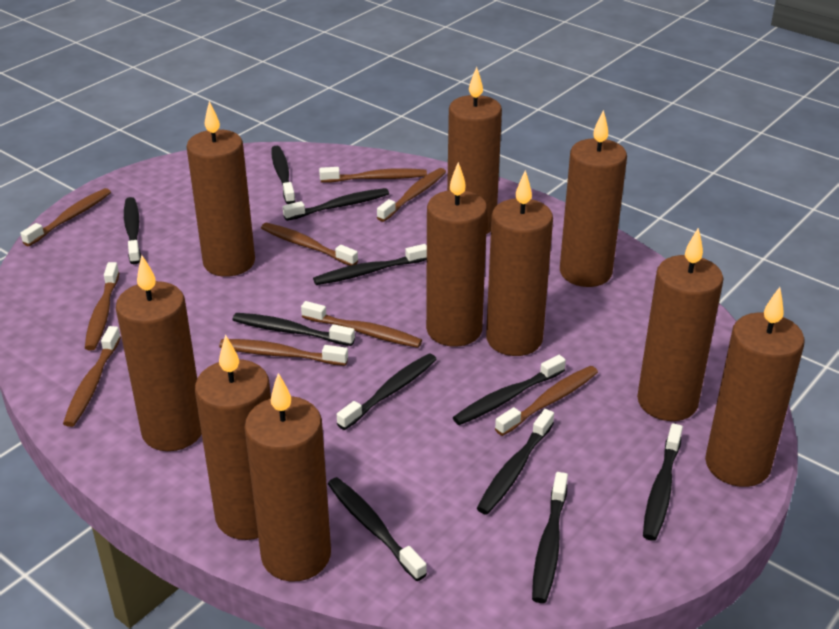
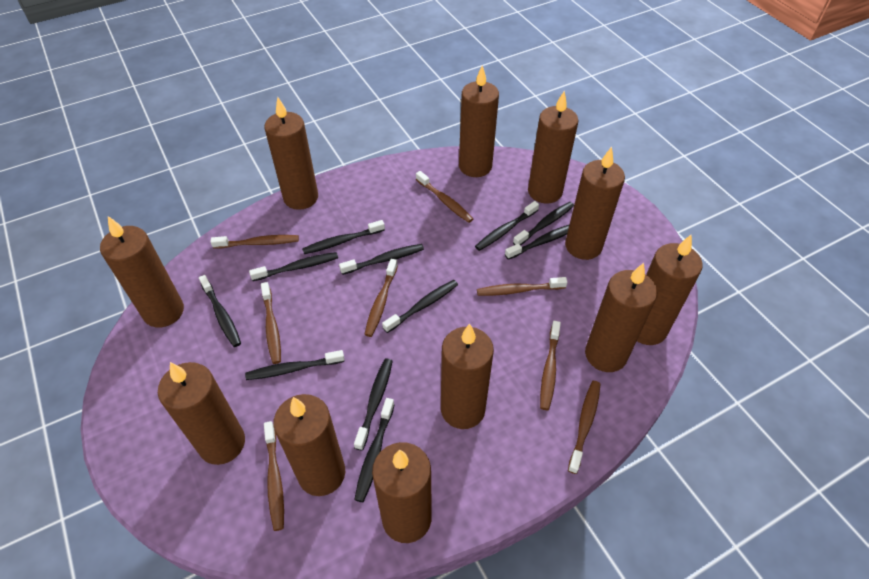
brown candle: 10 -> 11
brown toothbrush: 9 -> 8

